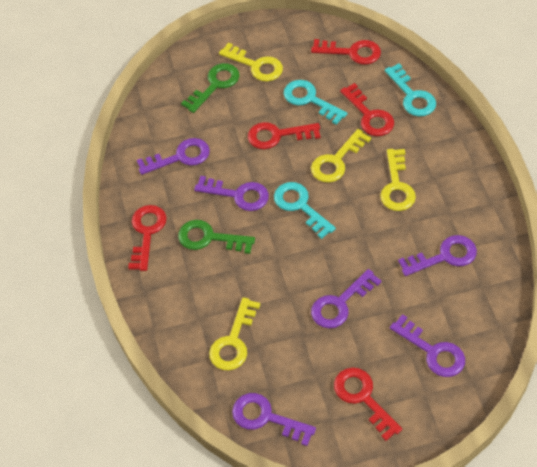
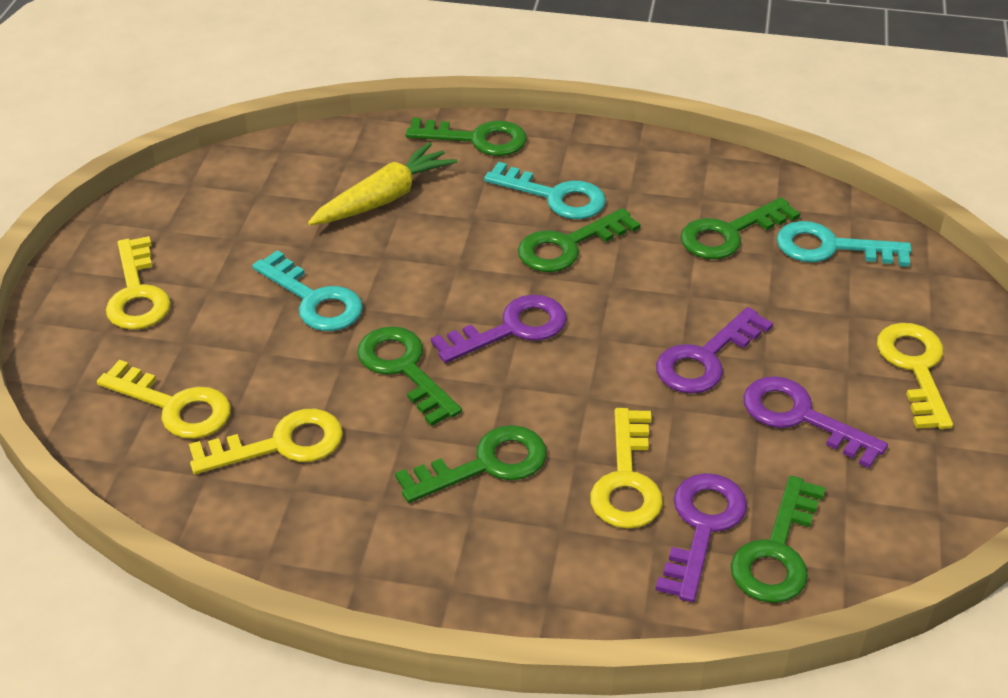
green key: 2 -> 6
purple key: 6 -> 4
red key: 5 -> 0
yellow carrot: 0 -> 1
yellow key: 4 -> 5

